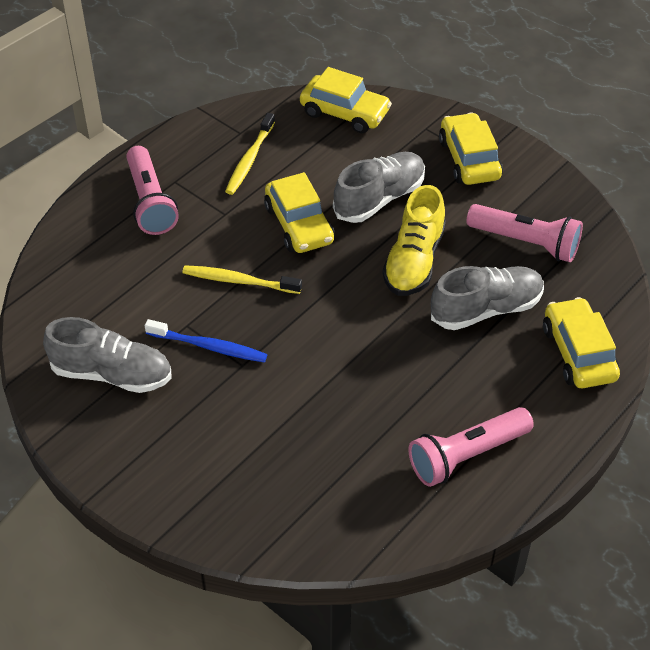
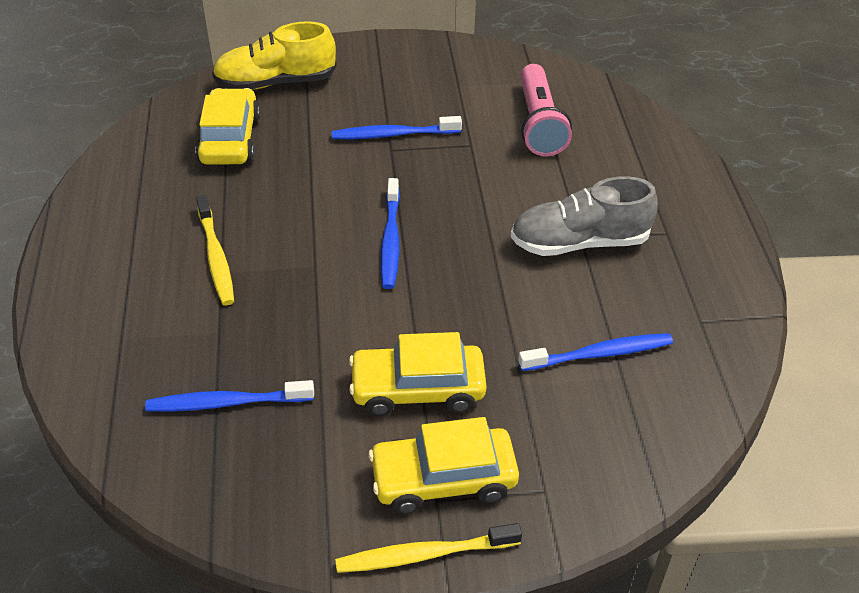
blue toothbrush: 1 -> 4
grey shoe: 3 -> 1
pink flashlight: 3 -> 1
yellow car: 4 -> 3

